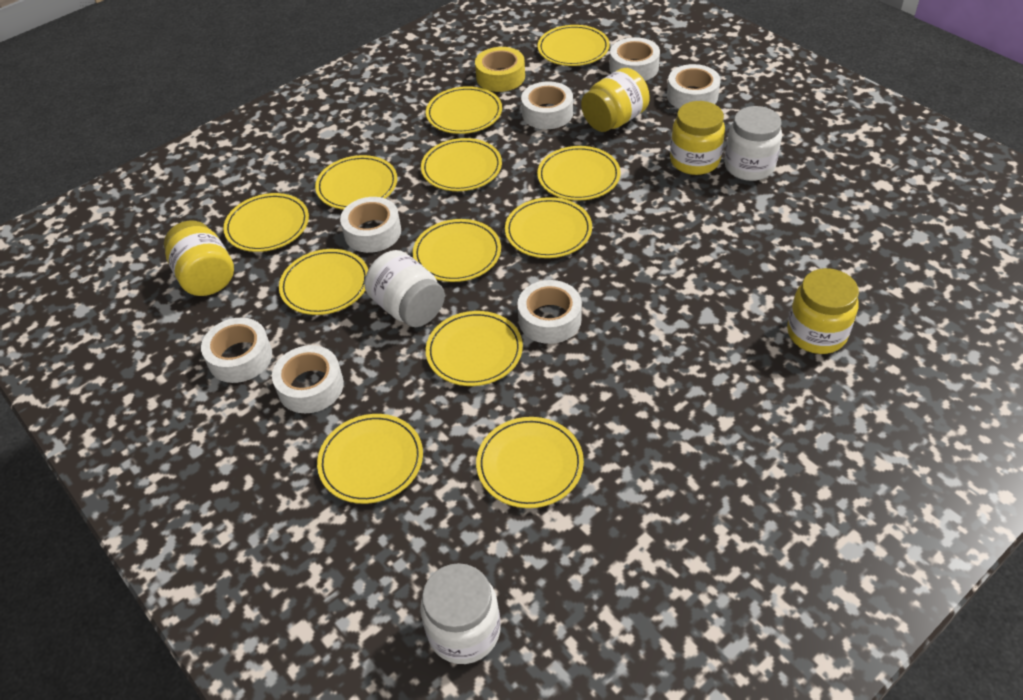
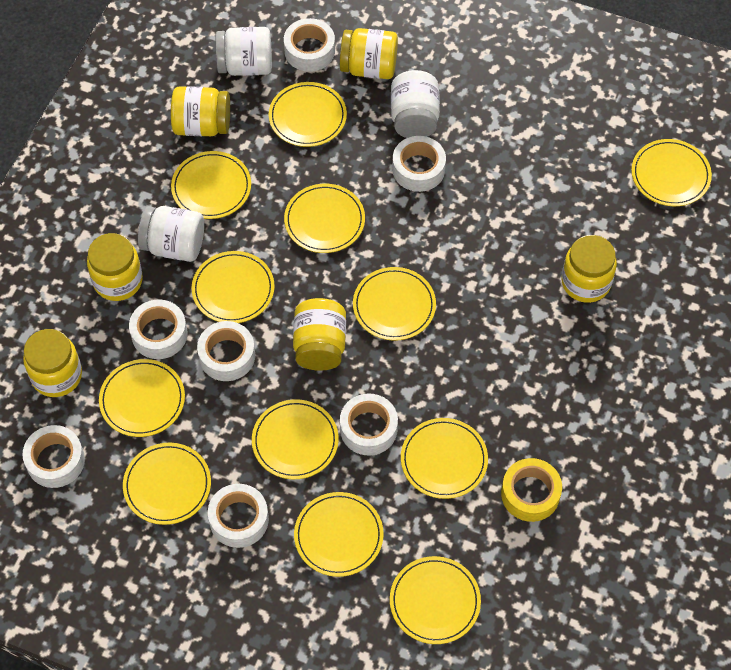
yellow jar: 4 -> 6

